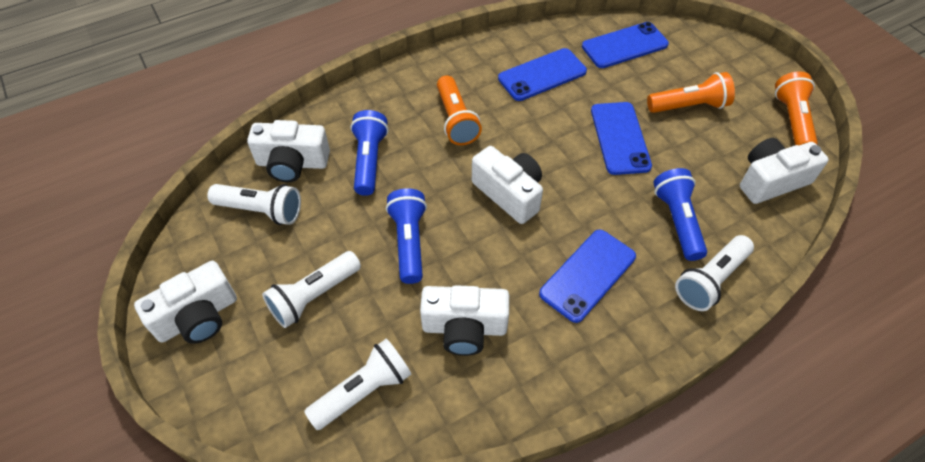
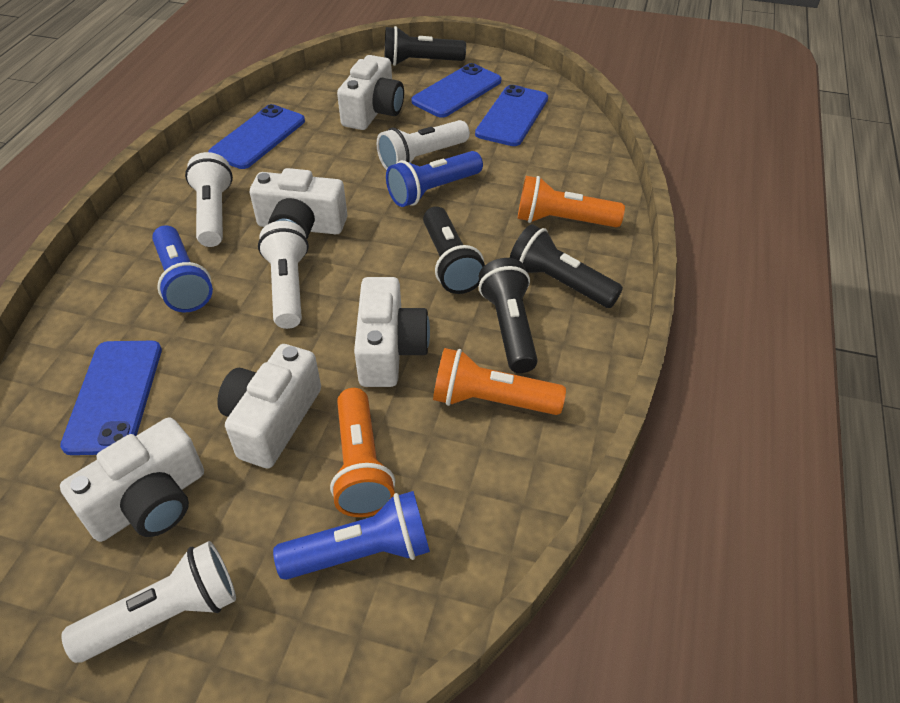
black flashlight: 0 -> 4

